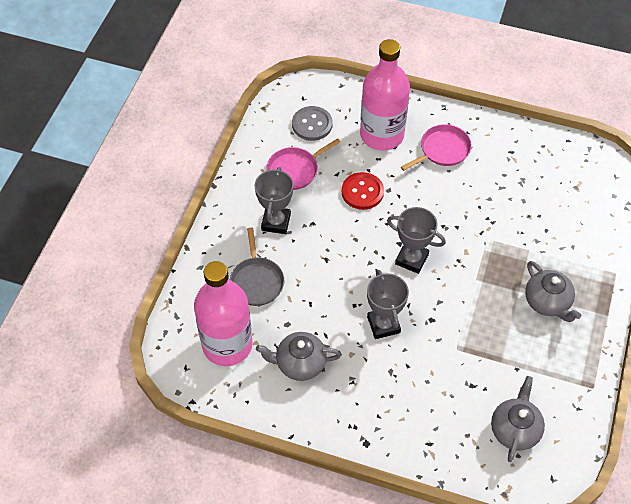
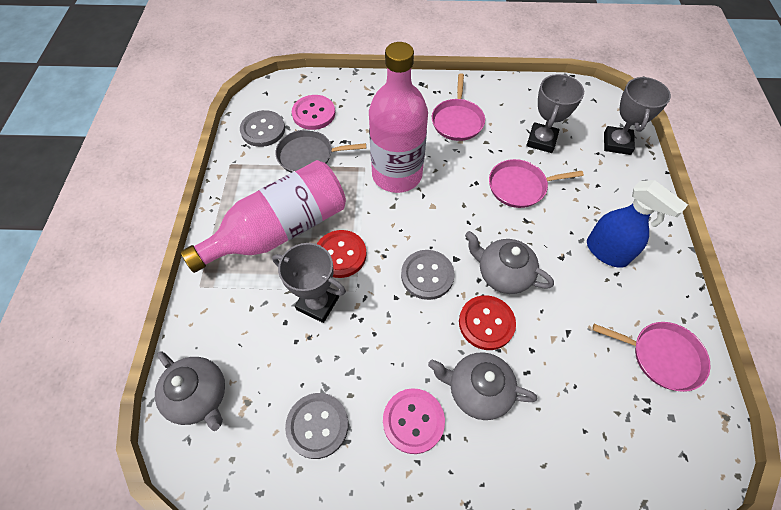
blue spray bottle: 0 -> 1
grey button: 1 -> 3
pink button: 0 -> 2
pink pan: 2 -> 3
red button: 1 -> 2

